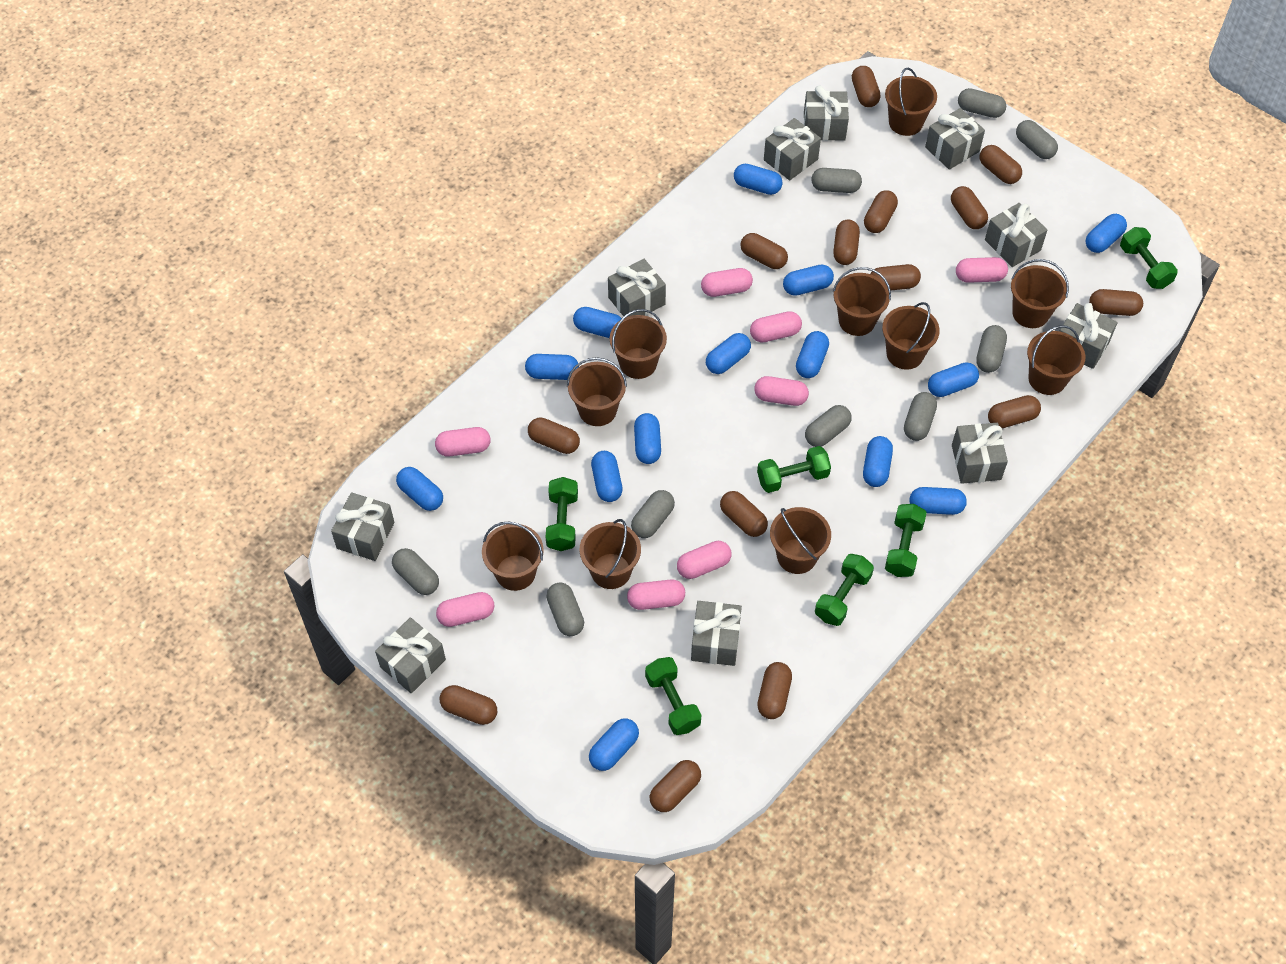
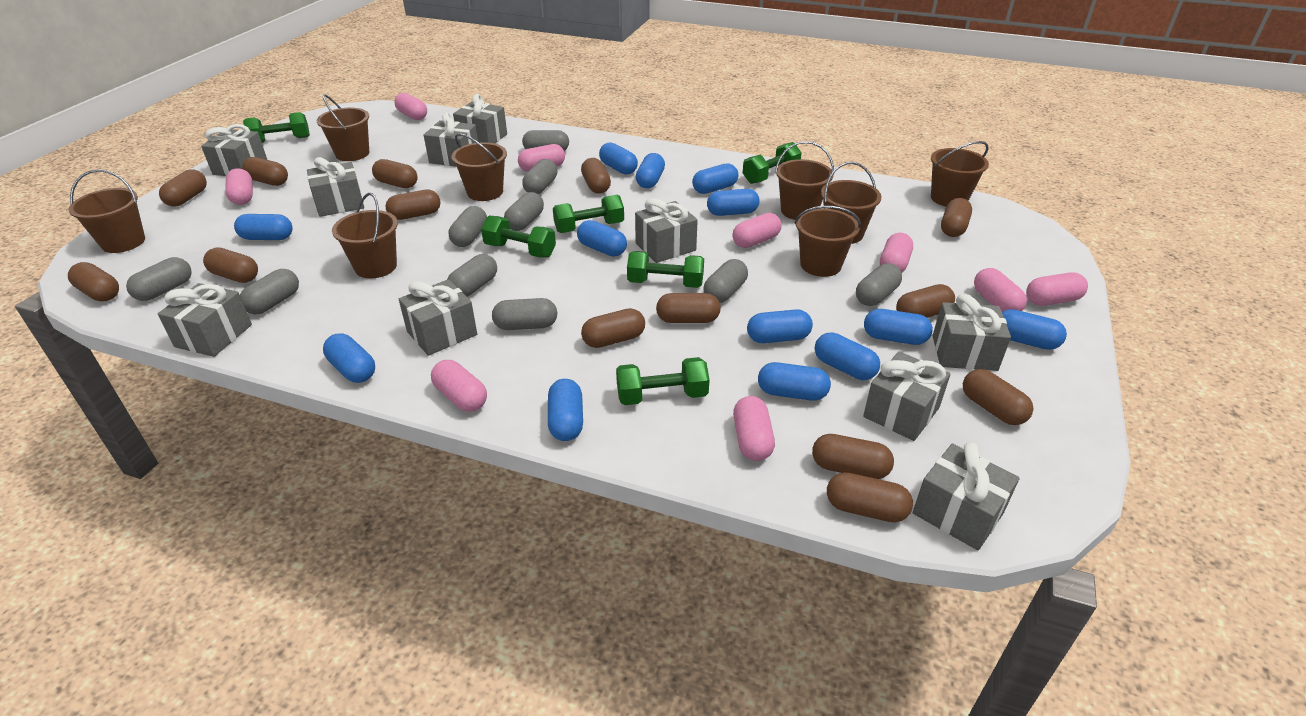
blue capsule: 14 -> 13
brown bucket: 10 -> 8
grey capsule: 9 -> 10
pink capsule: 8 -> 9

